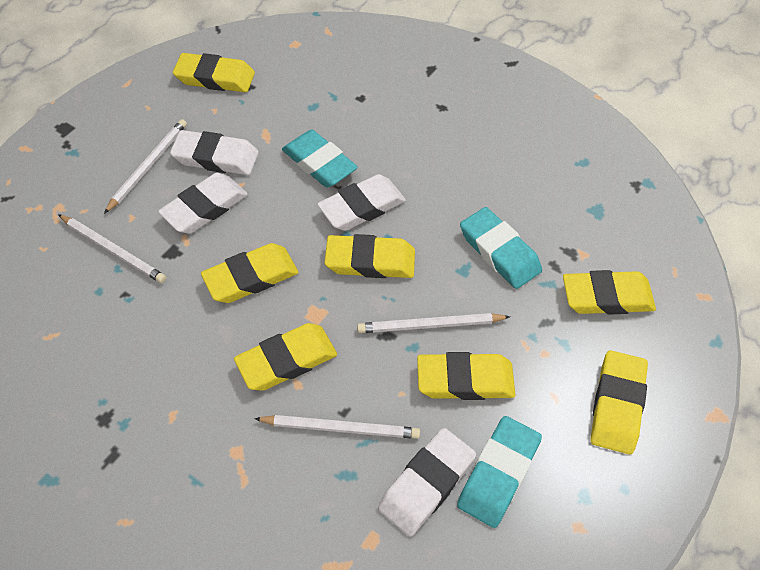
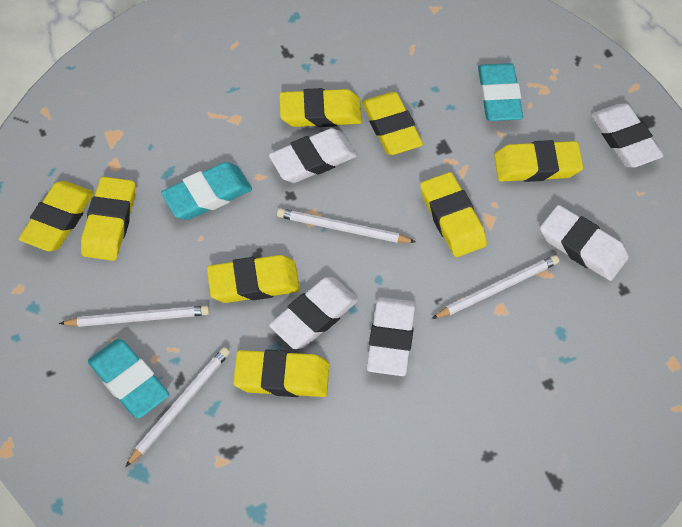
white eraser: 4 -> 5
yellow eraser: 7 -> 8

